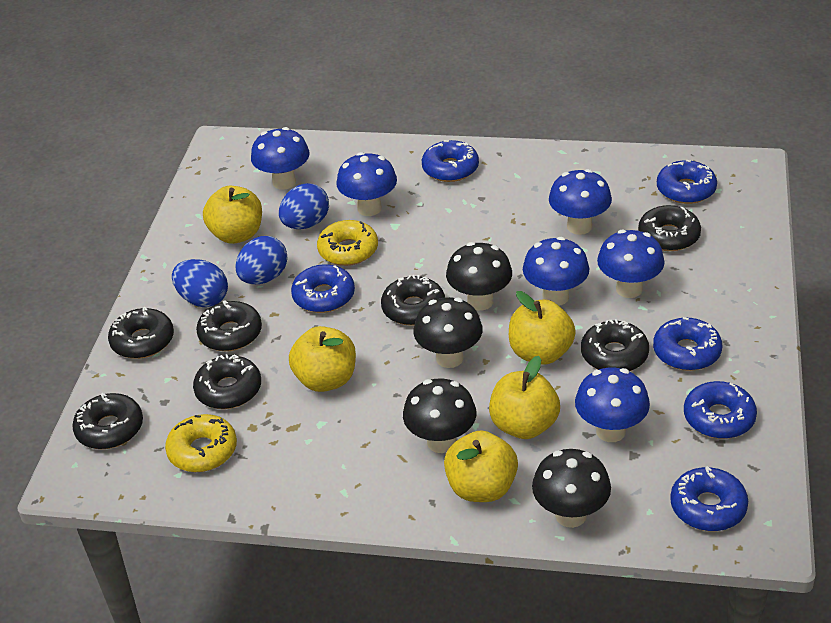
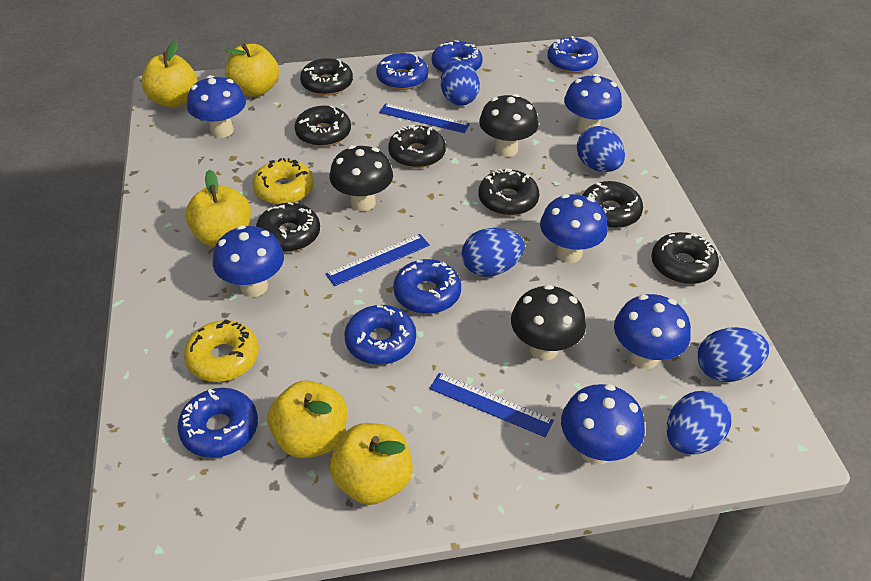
black mushroom: 4 -> 3
blue egg: 3 -> 5
blue ruler: 0 -> 3

